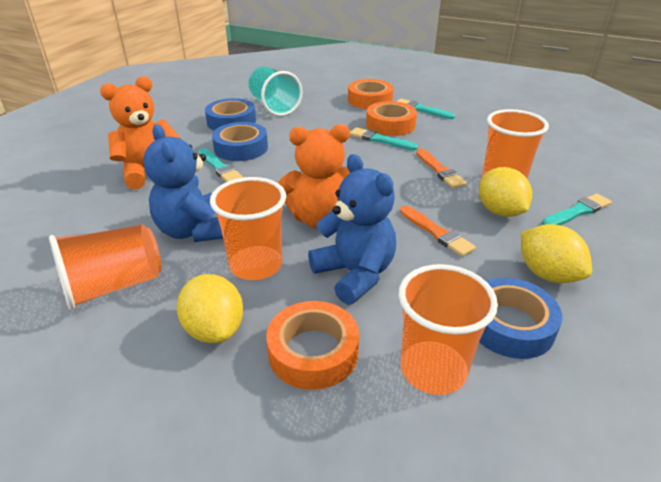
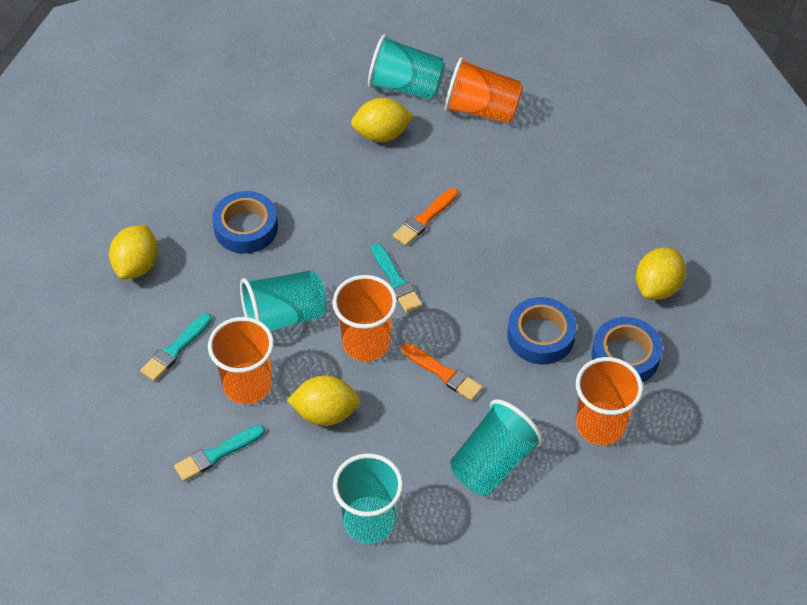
blue teddy bear: 2 -> 0
orange tape: 3 -> 0
orange teddy bear: 2 -> 0
turquoise brush: 4 -> 3
turquoise cup: 1 -> 4
yellow lemon: 3 -> 4

